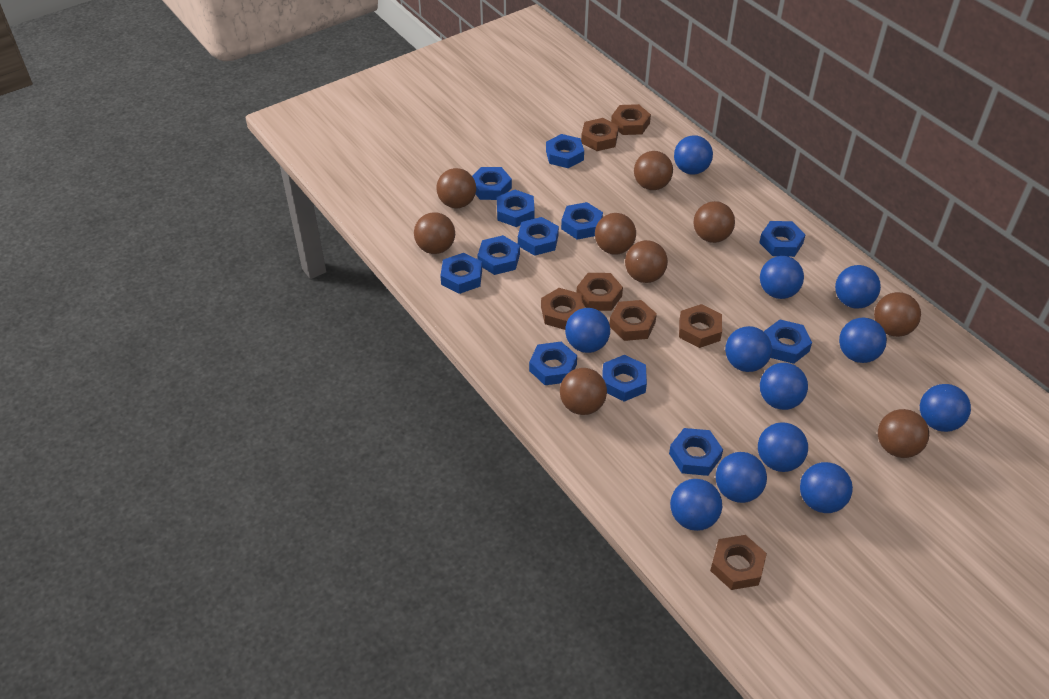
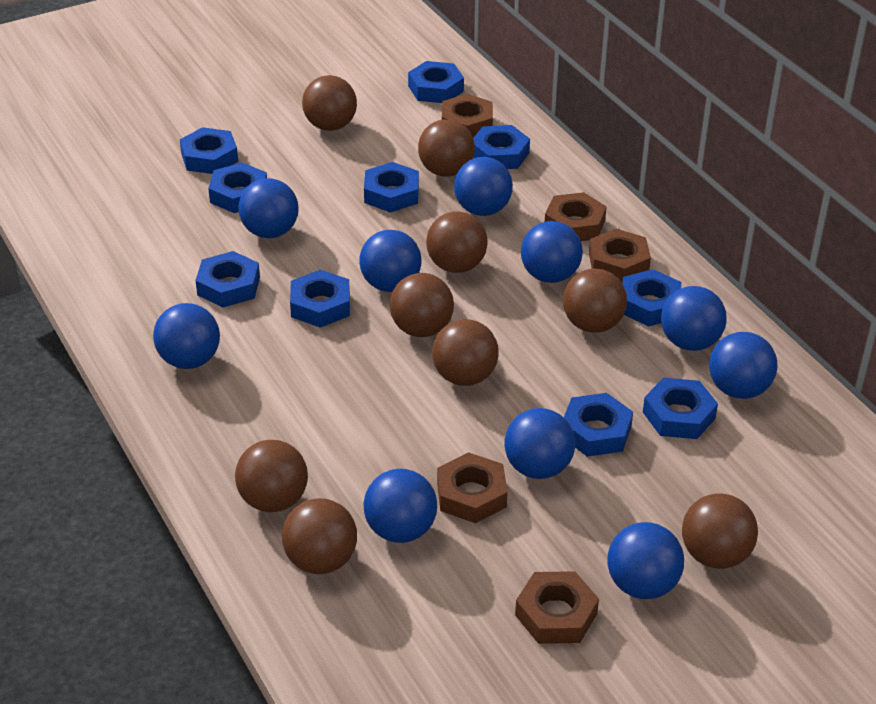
blue ball: 12 -> 10
blue nut: 12 -> 10
brown nut: 7 -> 5

